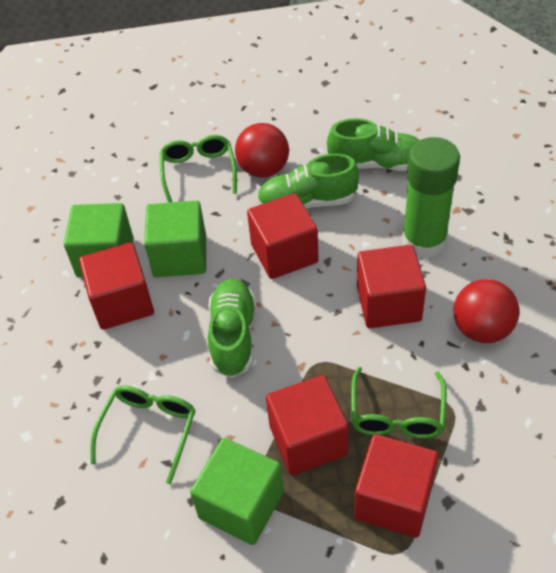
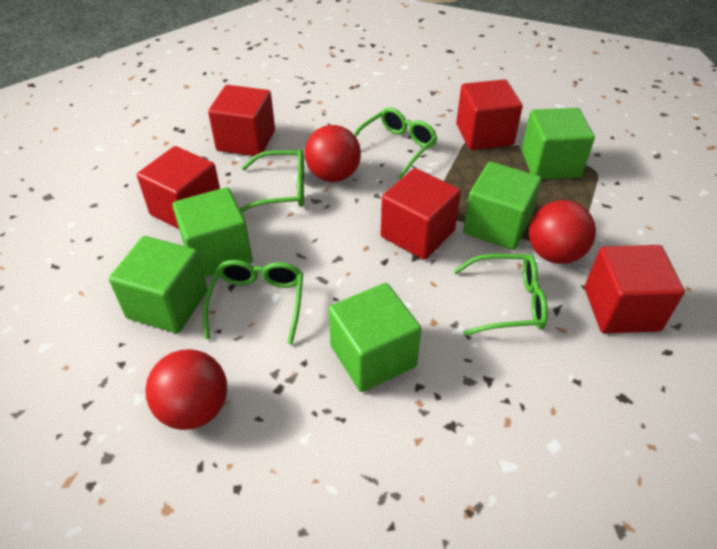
green cube: 3 -> 5
green glasses: 3 -> 4
green glue stick: 1 -> 0
green shoe: 3 -> 0
red ball: 2 -> 3

